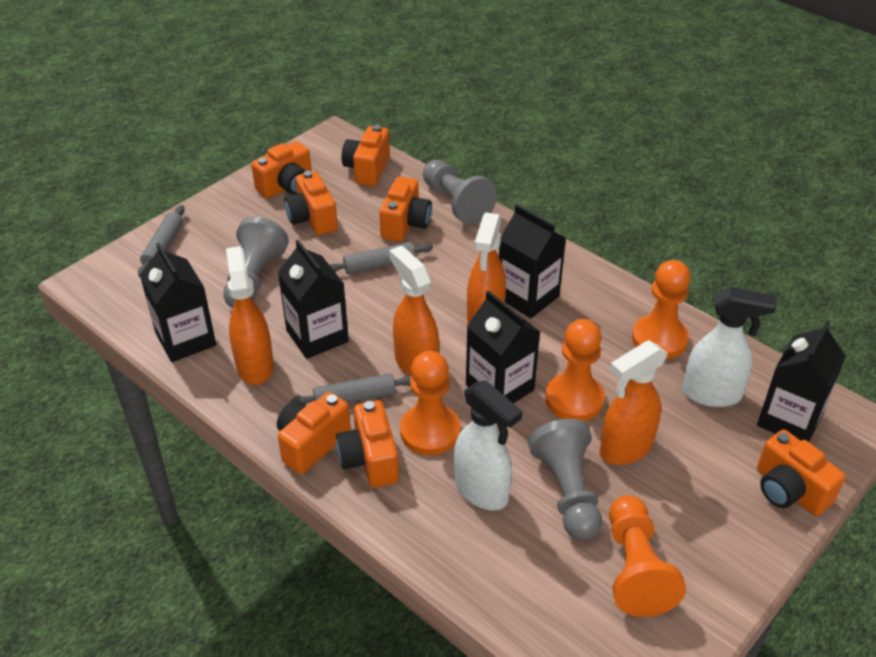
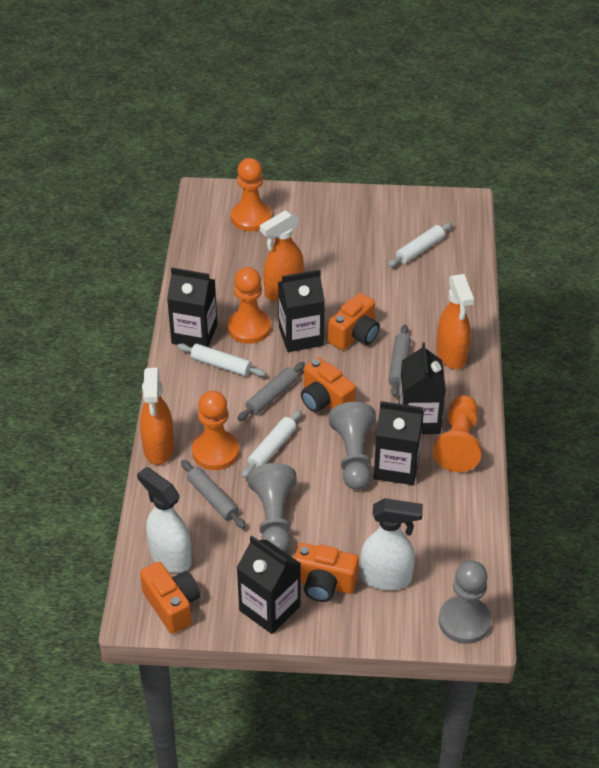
orange camera: 7 -> 4
orange spray bottle: 4 -> 3
white rolling pin: 0 -> 3

